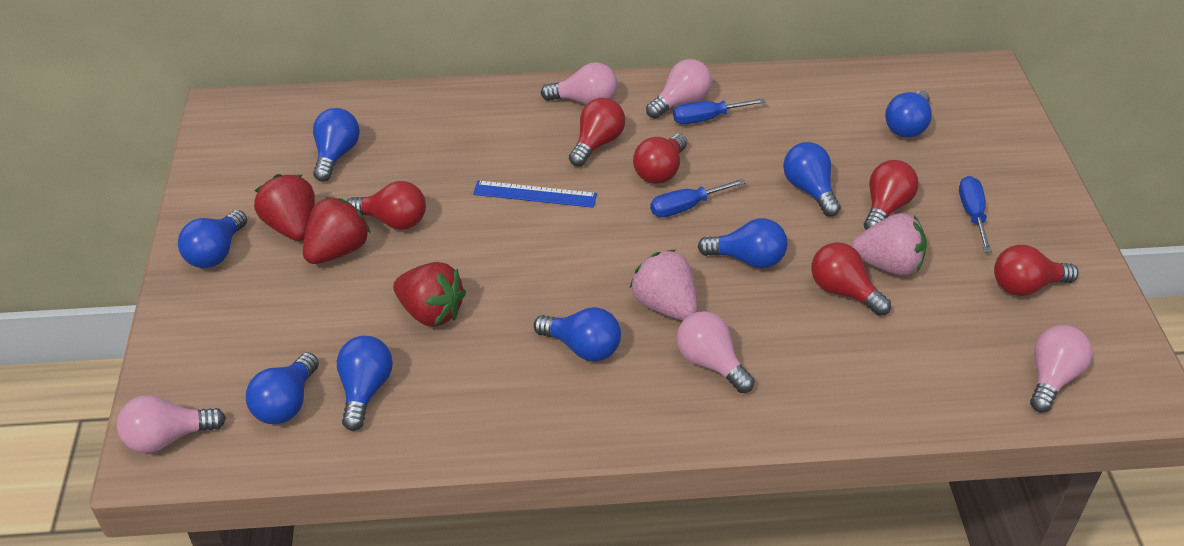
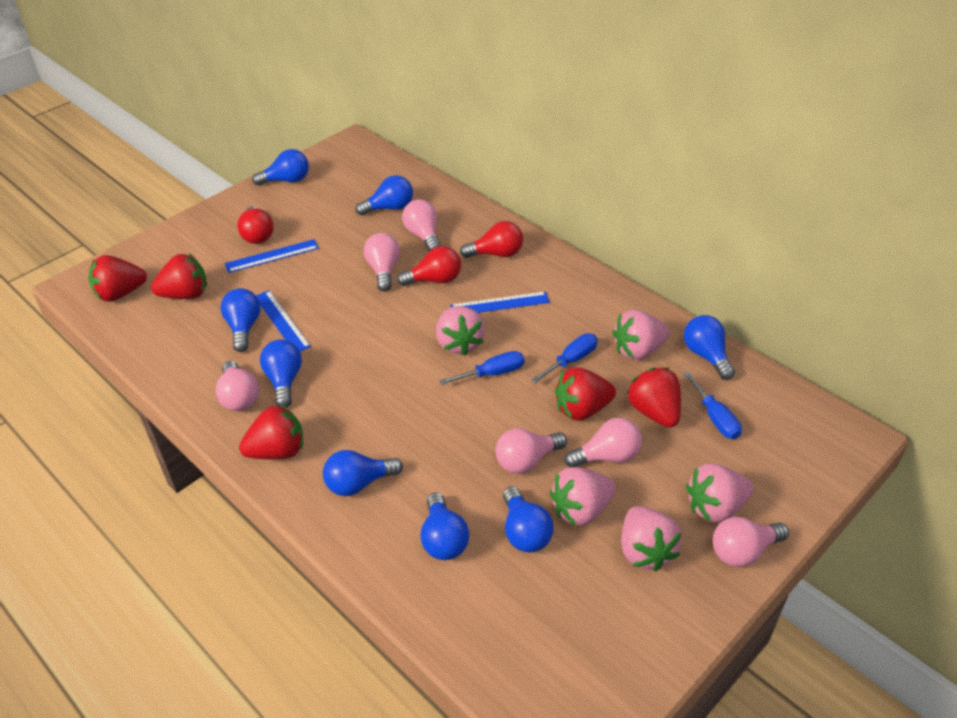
blue ruler: 1 -> 3
pink light bulb: 5 -> 6
pink strawberry: 2 -> 5
red light bulb: 6 -> 3
red strawberry: 3 -> 5

